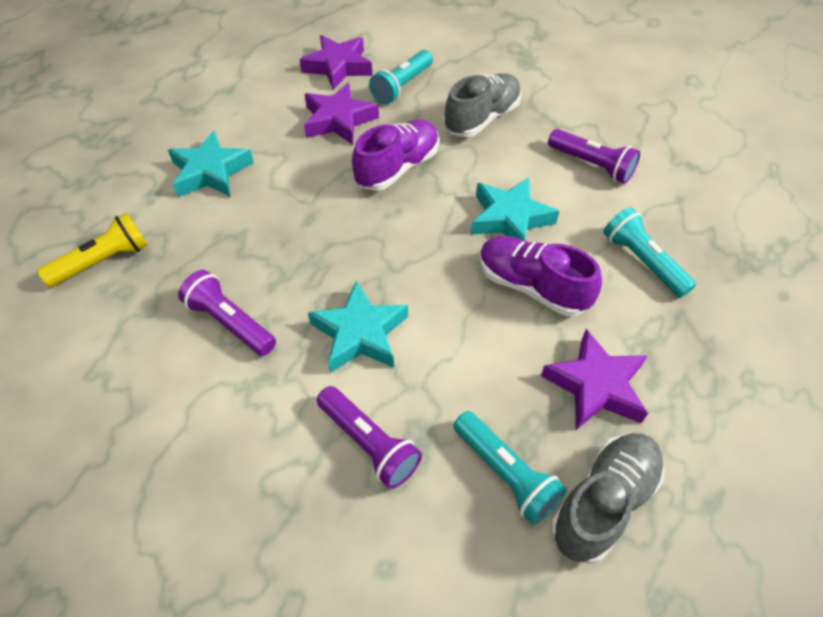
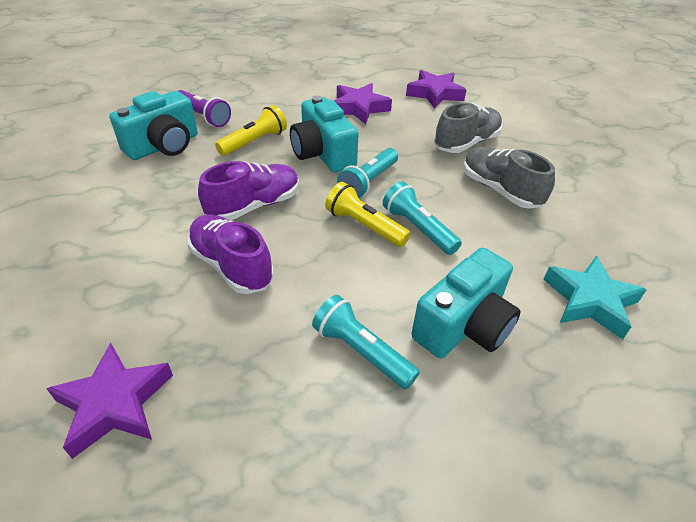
purple flashlight: 3 -> 1
turquoise camera: 0 -> 3
turquoise star: 3 -> 1
yellow flashlight: 1 -> 2

